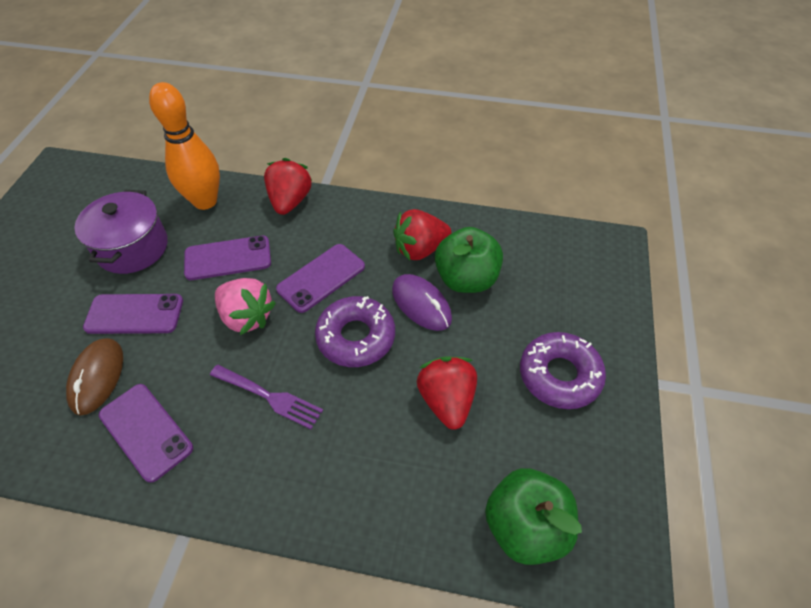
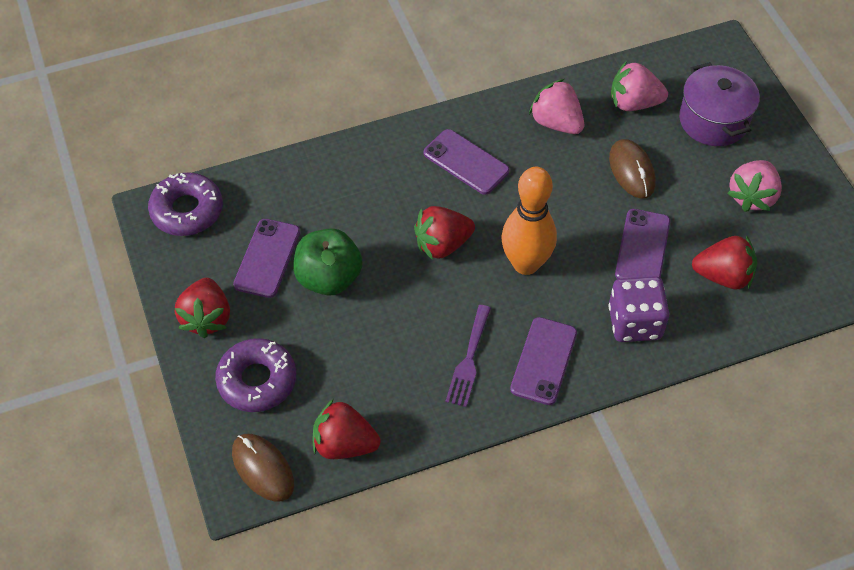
brown mouse: 1 -> 2
green apple: 2 -> 1
pink strawberry: 1 -> 3
purple dice: 0 -> 1
purple mouse: 1 -> 0
red strawberry: 3 -> 4

